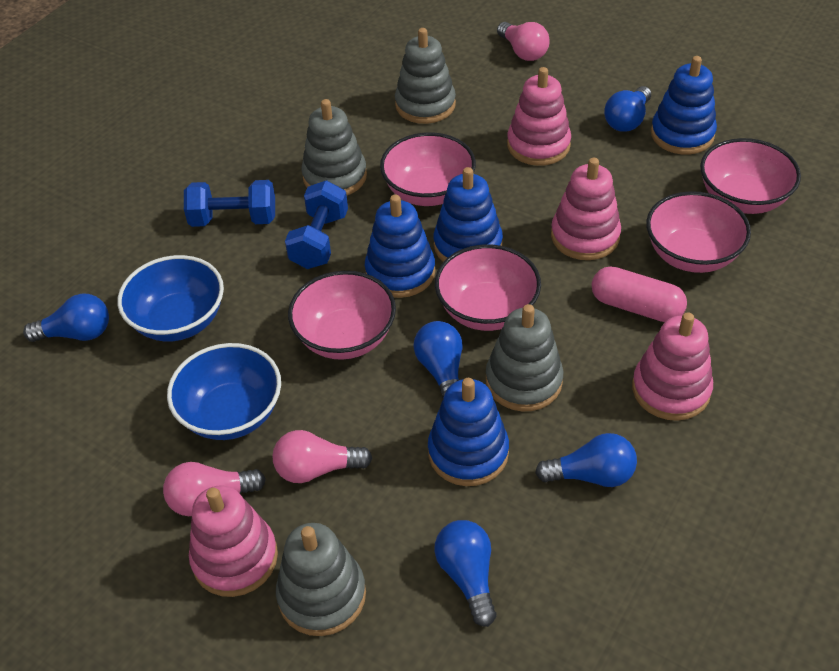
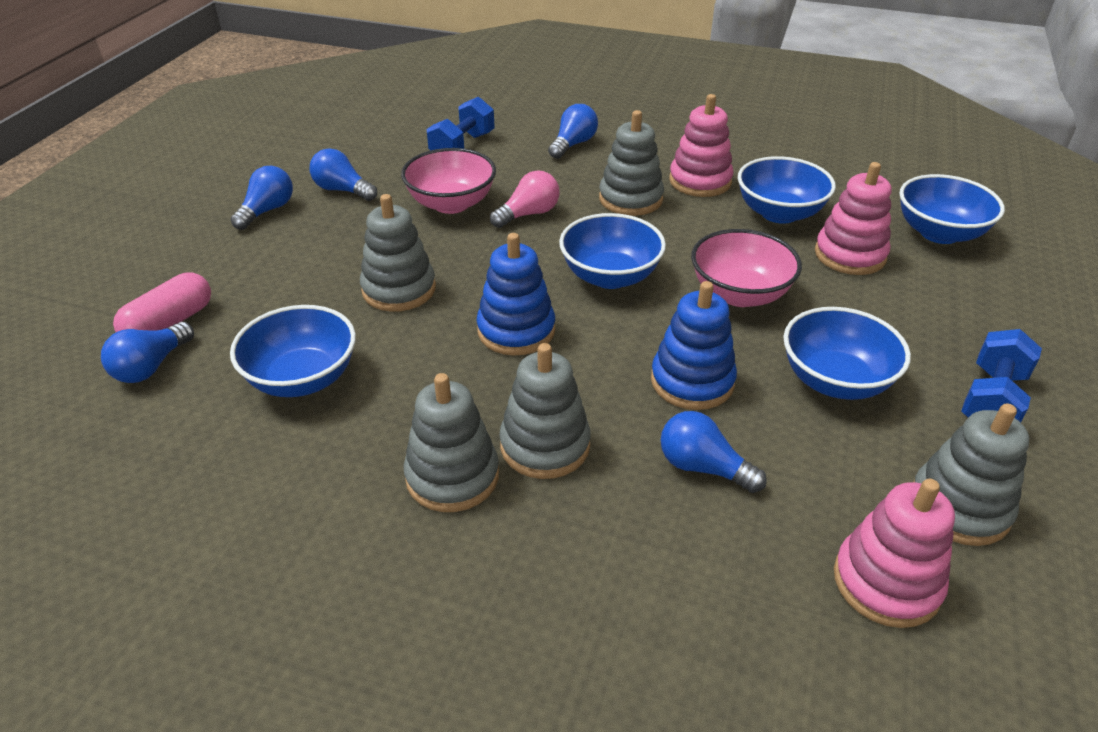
blue bowl: 2 -> 5
blue stacking toy: 4 -> 2
grey stacking toy: 4 -> 5
pink bowl: 5 -> 2
pink light bulb: 3 -> 1
pink stacking toy: 4 -> 3

